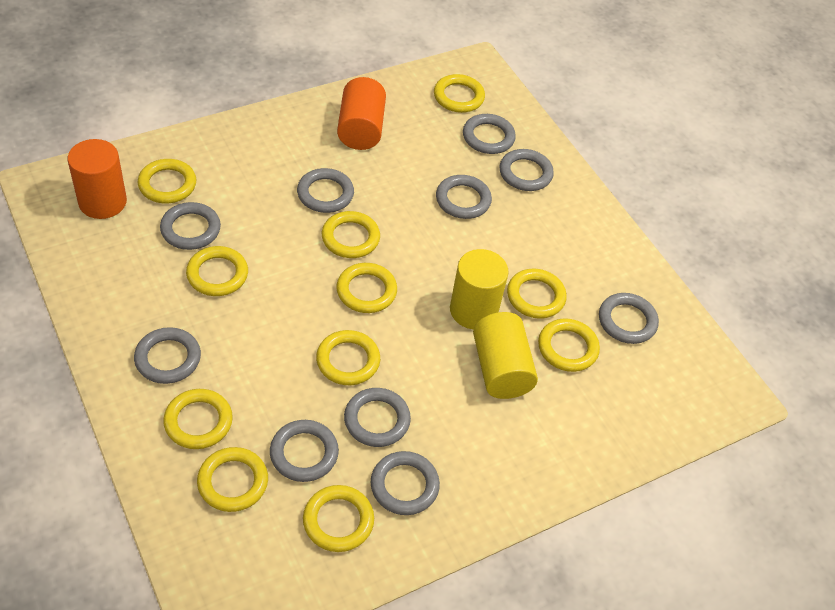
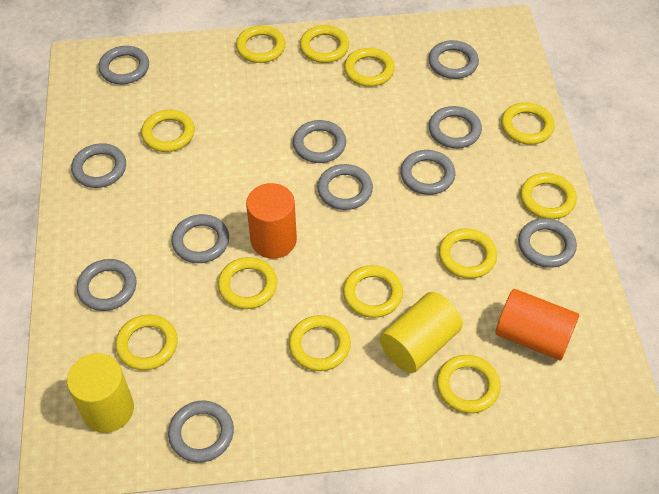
grey ring: 10 -> 11
yellow ring: 11 -> 12

